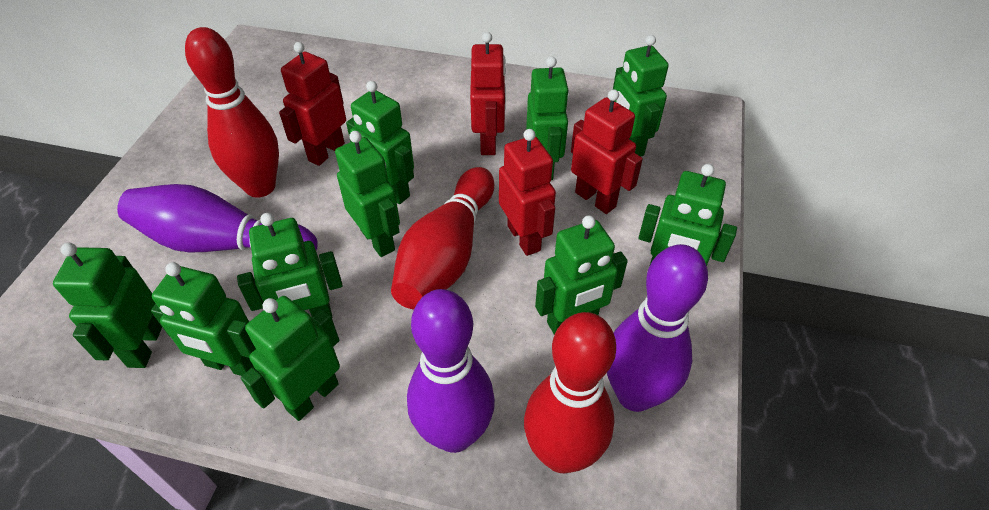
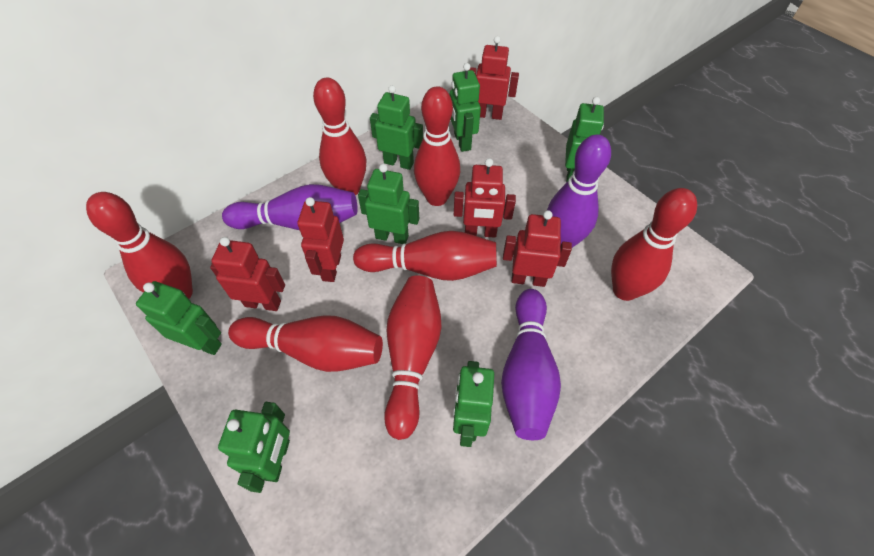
green robot: 10 -> 7
red bowling pin: 3 -> 7
red robot: 4 -> 5

